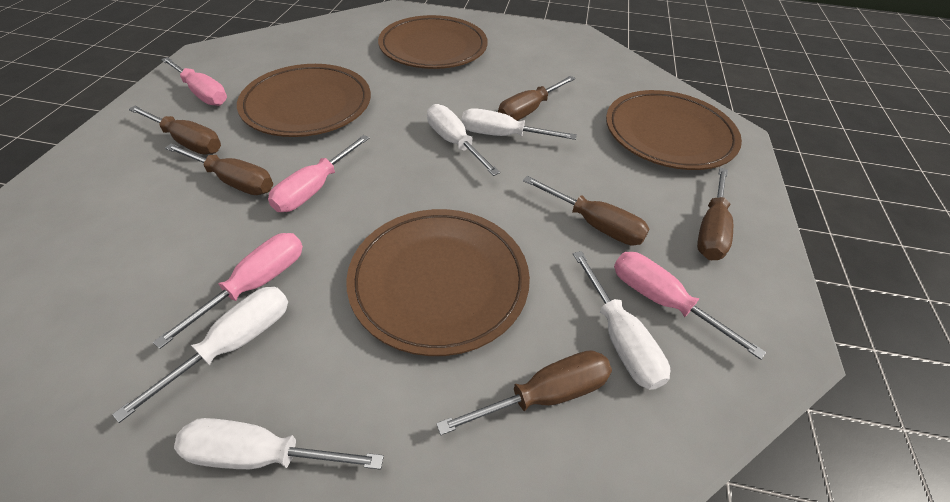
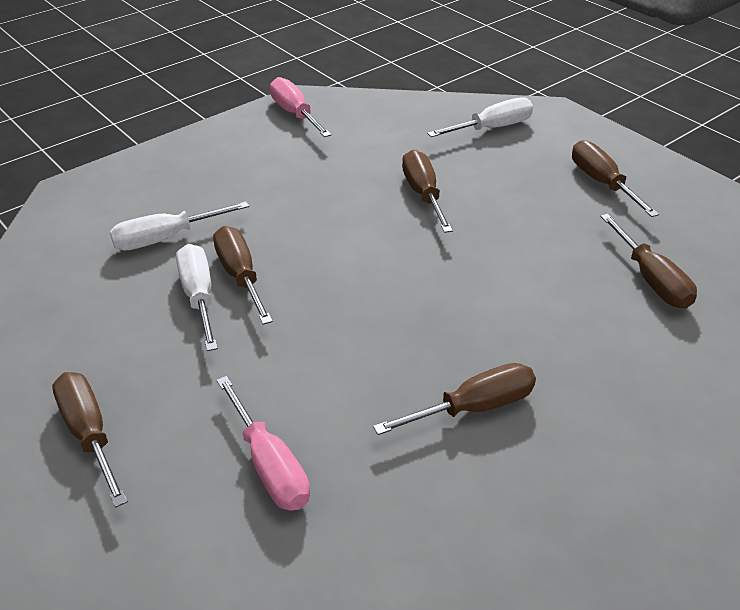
brown plate: 4 -> 0
pink screwdriver: 4 -> 2
white screwdriver: 5 -> 3

